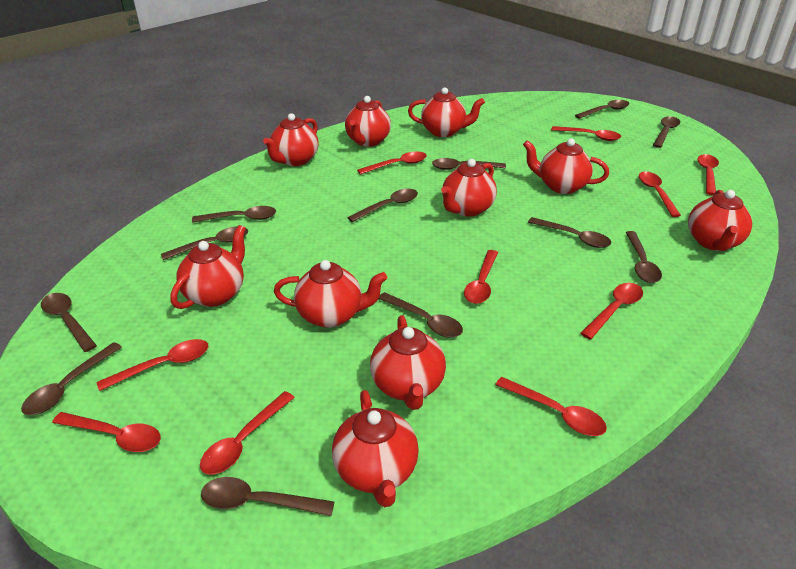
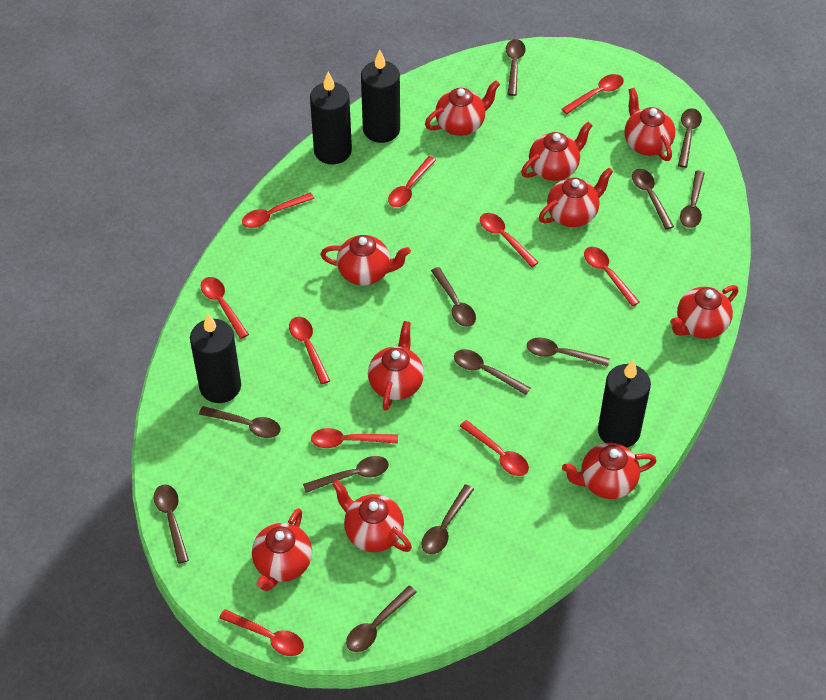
black candle: 0 -> 4

